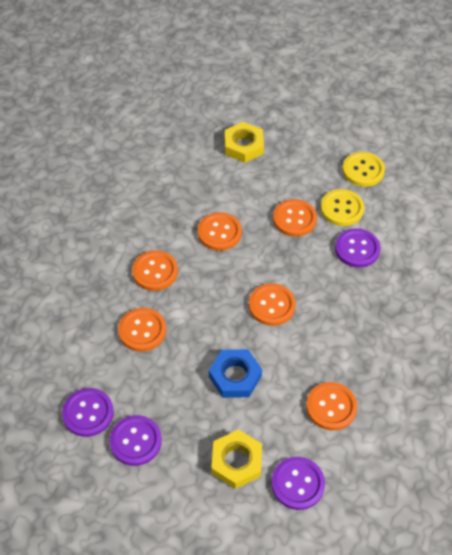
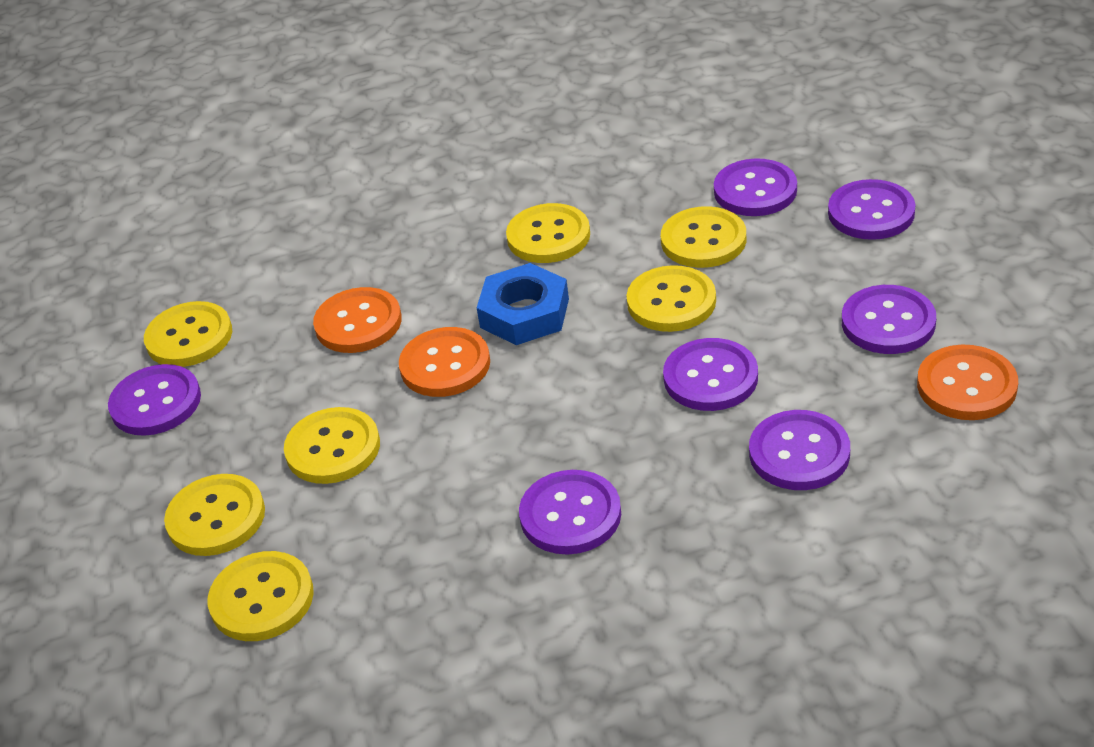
orange button: 6 -> 3
purple button: 4 -> 7
yellow button: 2 -> 7
yellow nut: 2 -> 0

